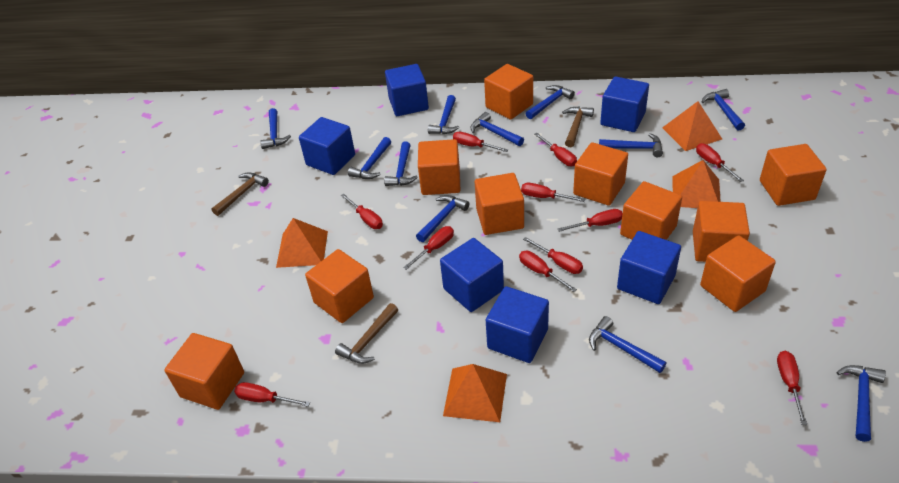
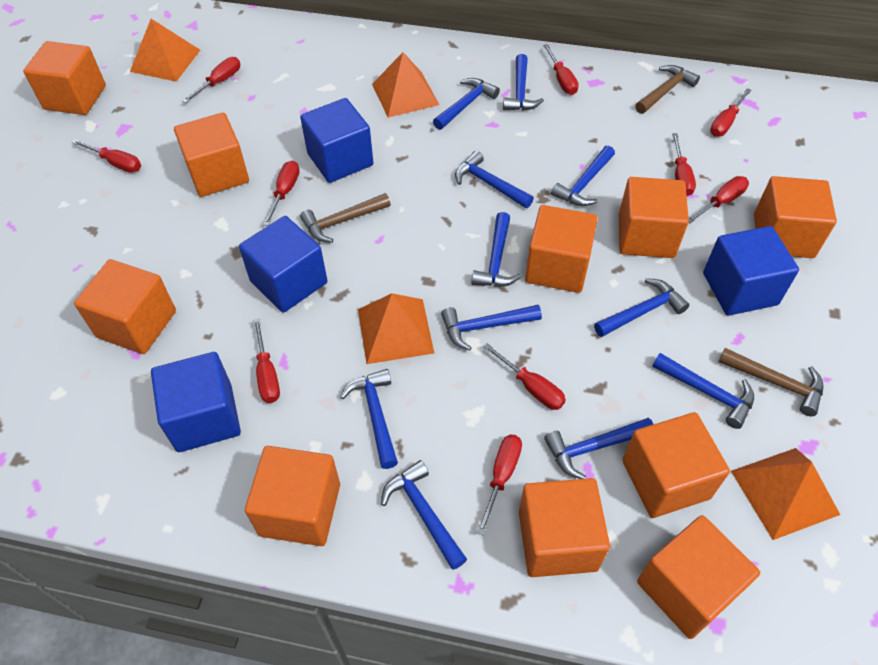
blue cube: 6 -> 4
red screwdriver: 11 -> 10

